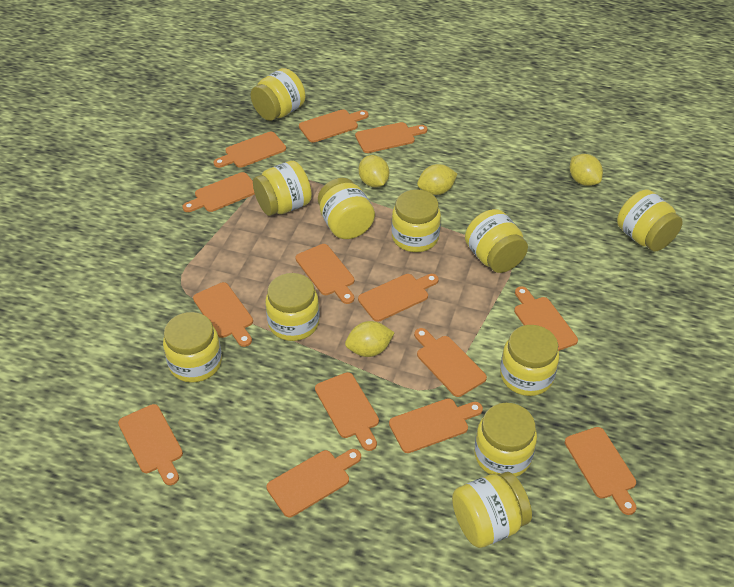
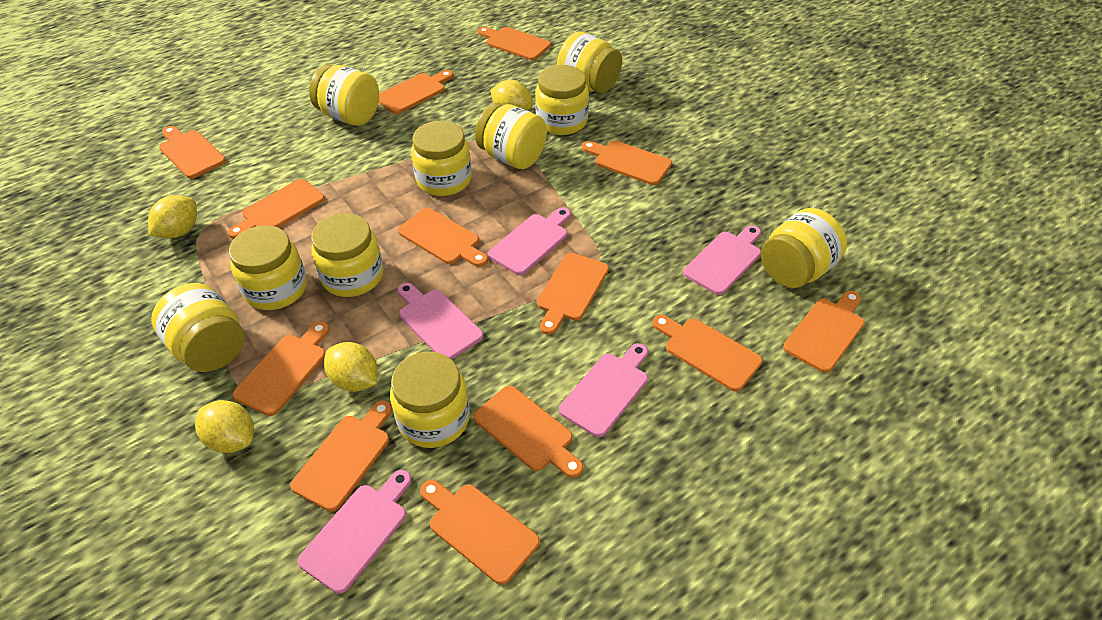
orange cutting board: 14 -> 13
pink cutting board: 0 -> 5
yellow jar: 11 -> 10

